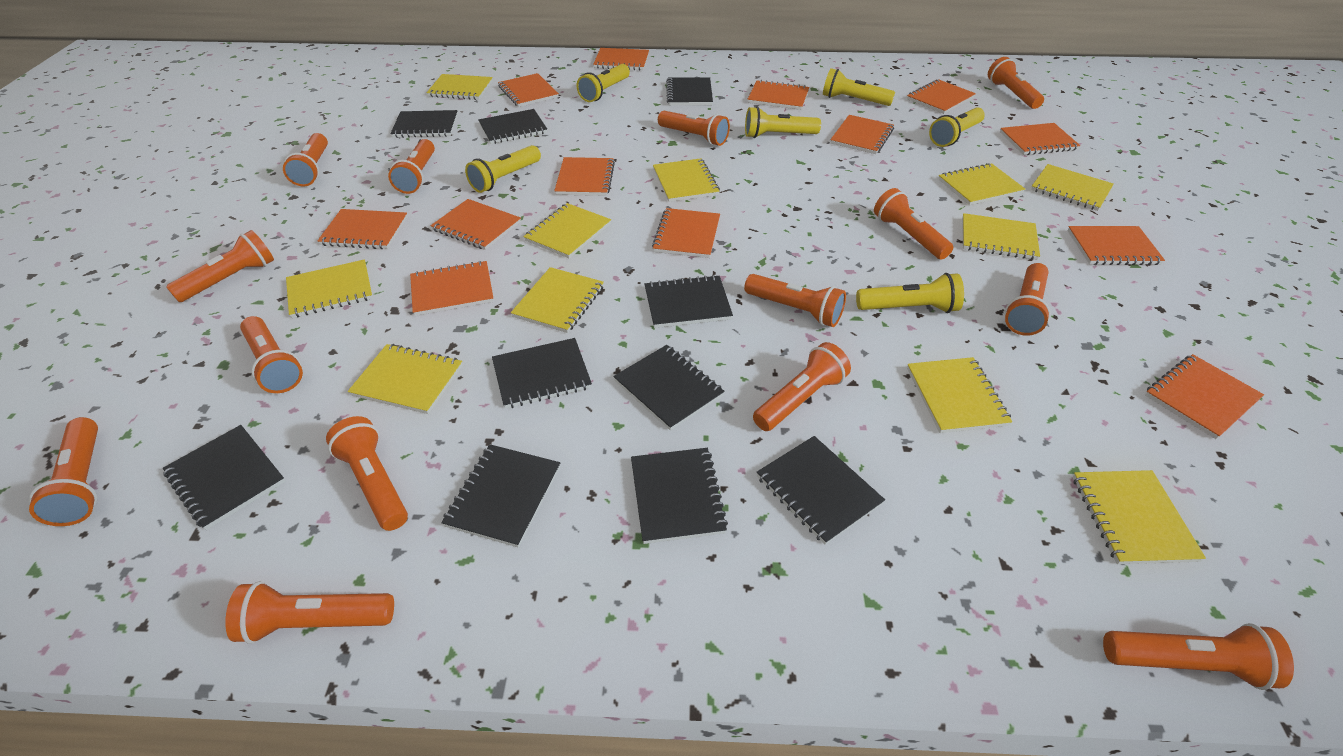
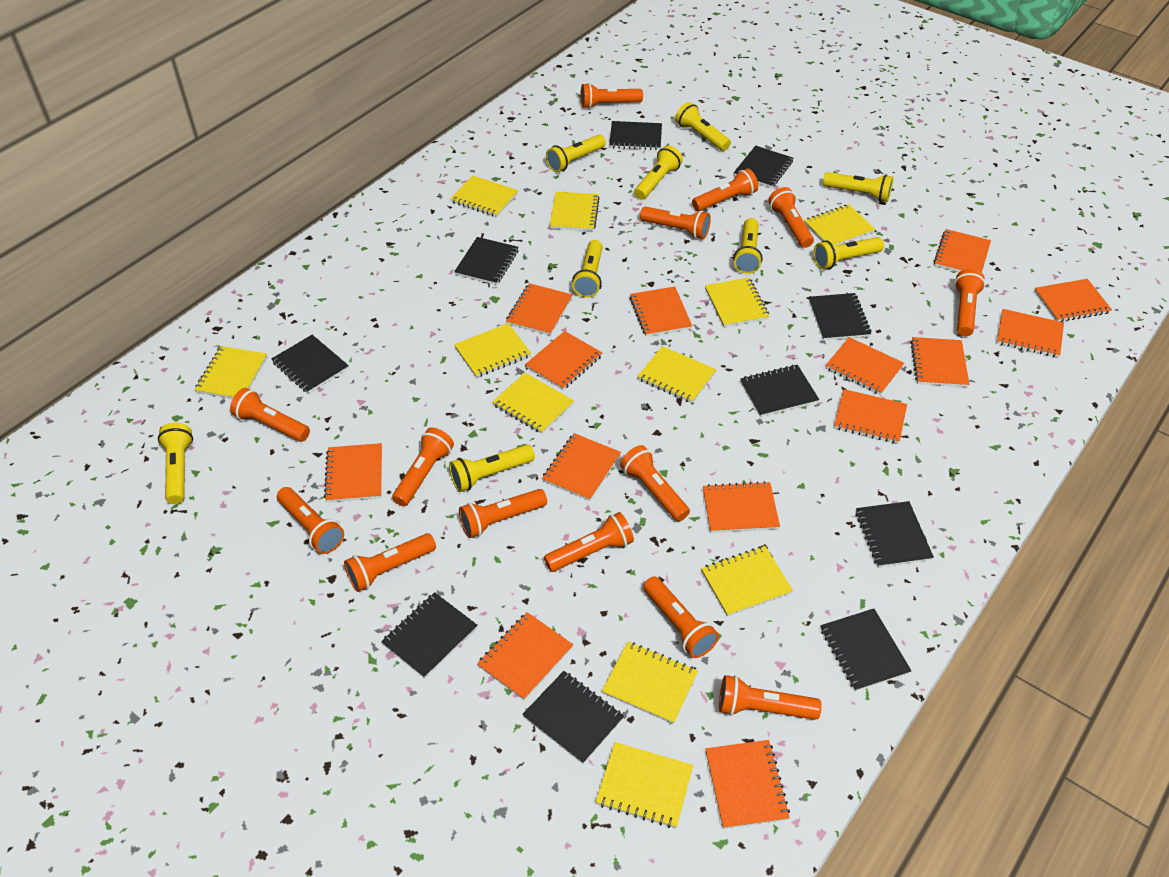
orange notebook: 13 -> 14
yellow flashlight: 6 -> 9

